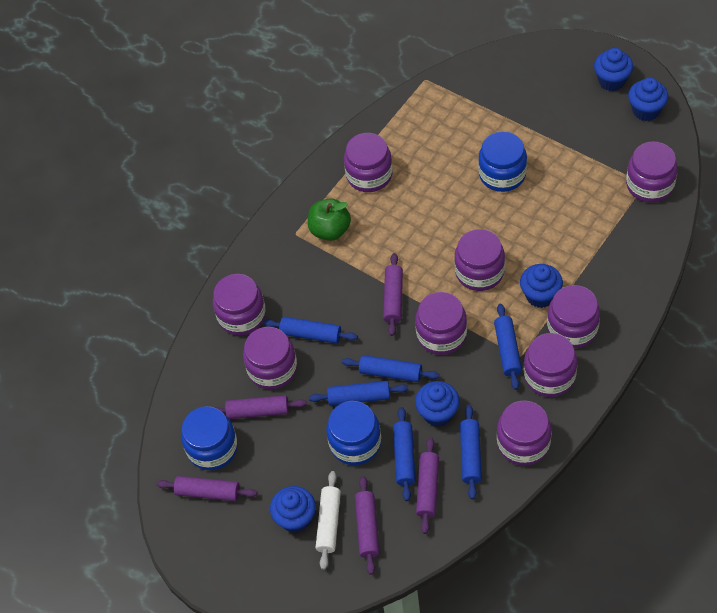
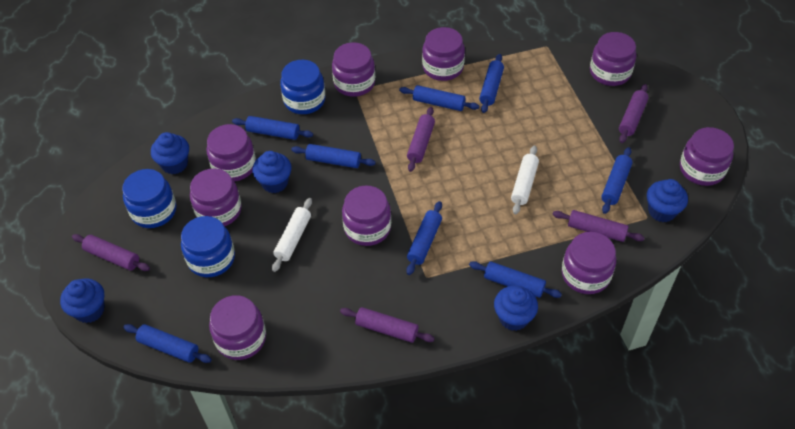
blue rolling pin: 6 -> 8
green apple: 1 -> 0
white rolling pin: 1 -> 2

